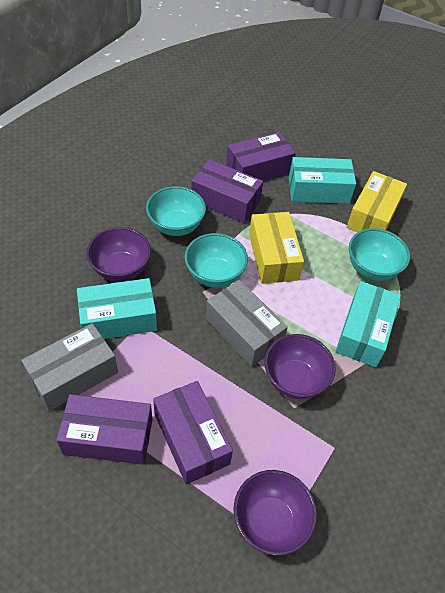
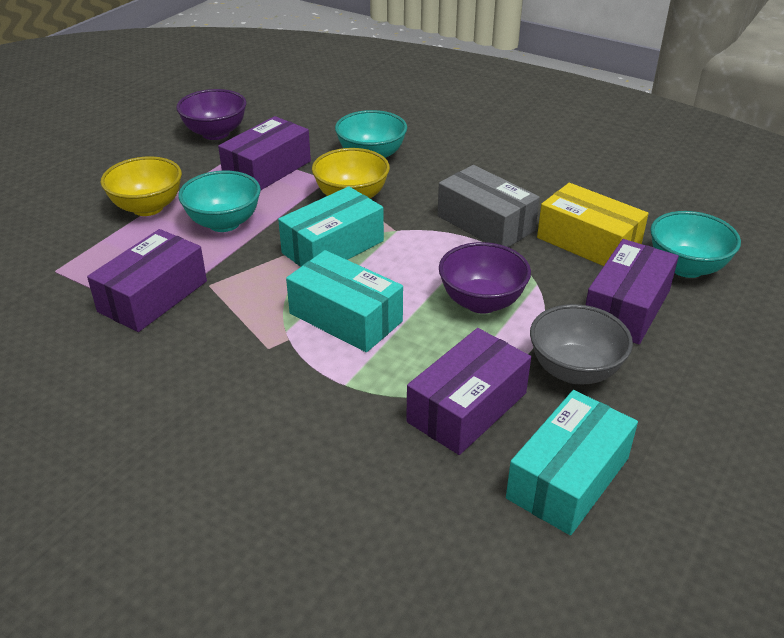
grey bowl: 0 -> 1
grey box: 2 -> 1
purple bowl: 3 -> 2
yellow bowl: 0 -> 2
yellow box: 2 -> 1

